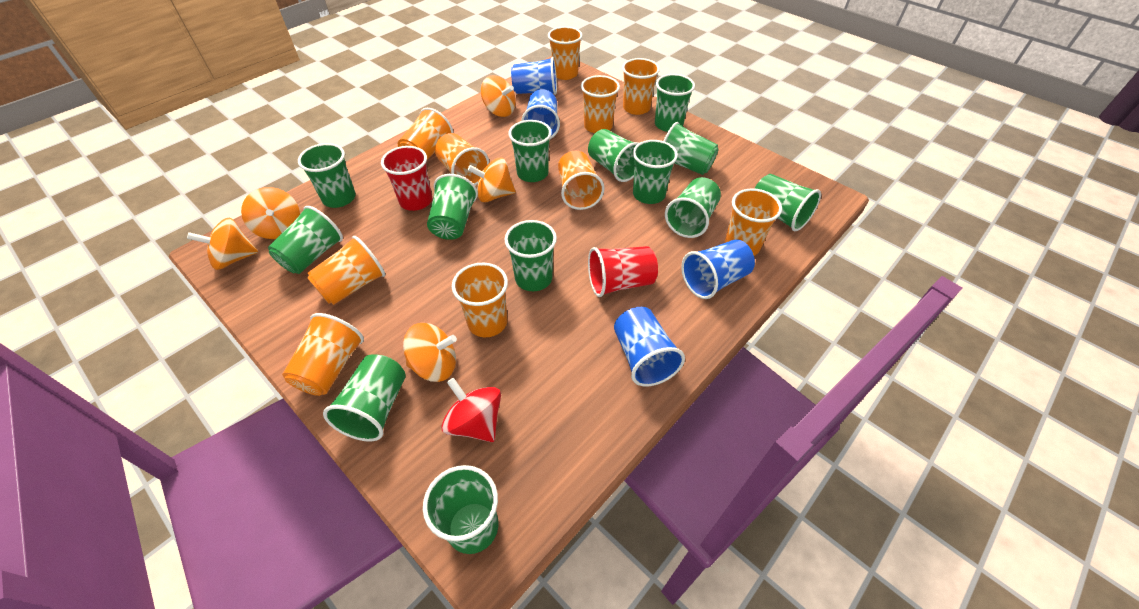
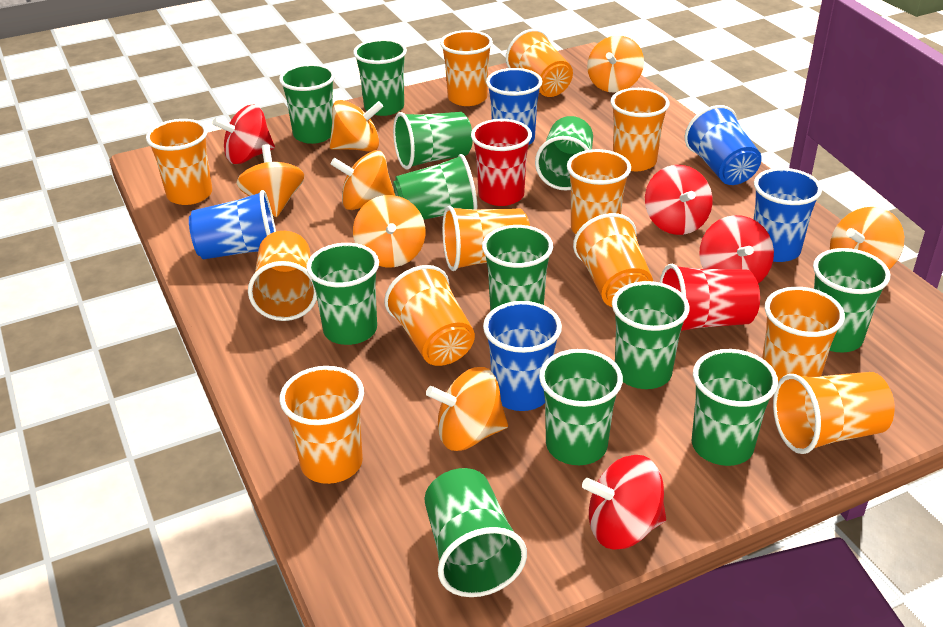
blue cup: 4 -> 5
green cup: 13 -> 12
orange cup: 10 -> 12
orange spinning top: 5 -> 7
red spinning top: 1 -> 4

